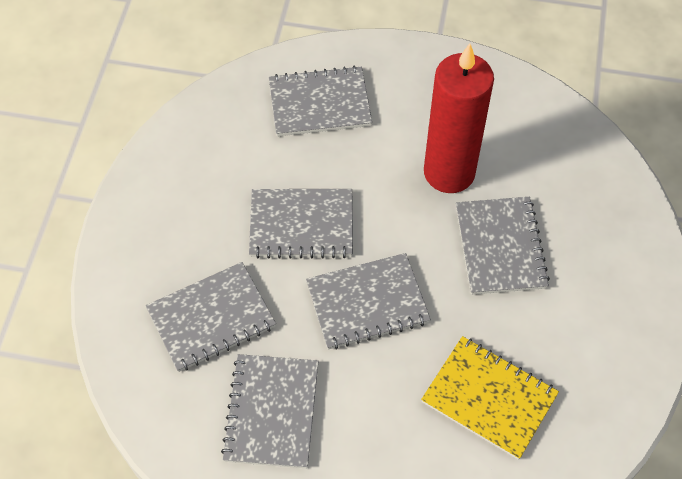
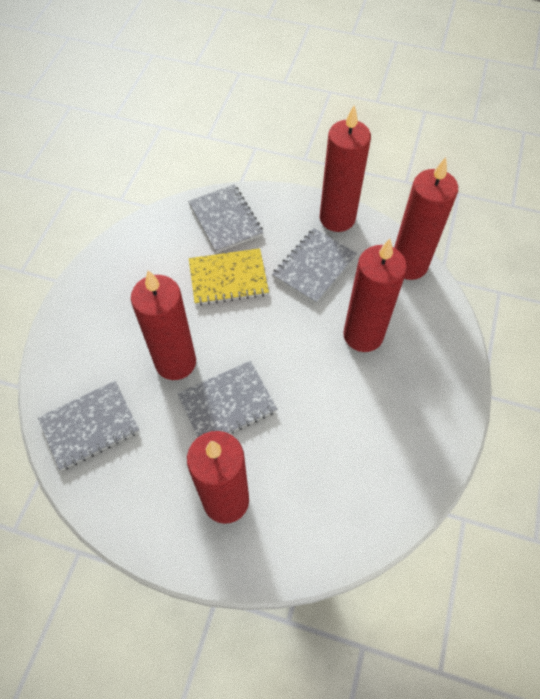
grey notebook: 6 -> 4
red candle: 1 -> 5

